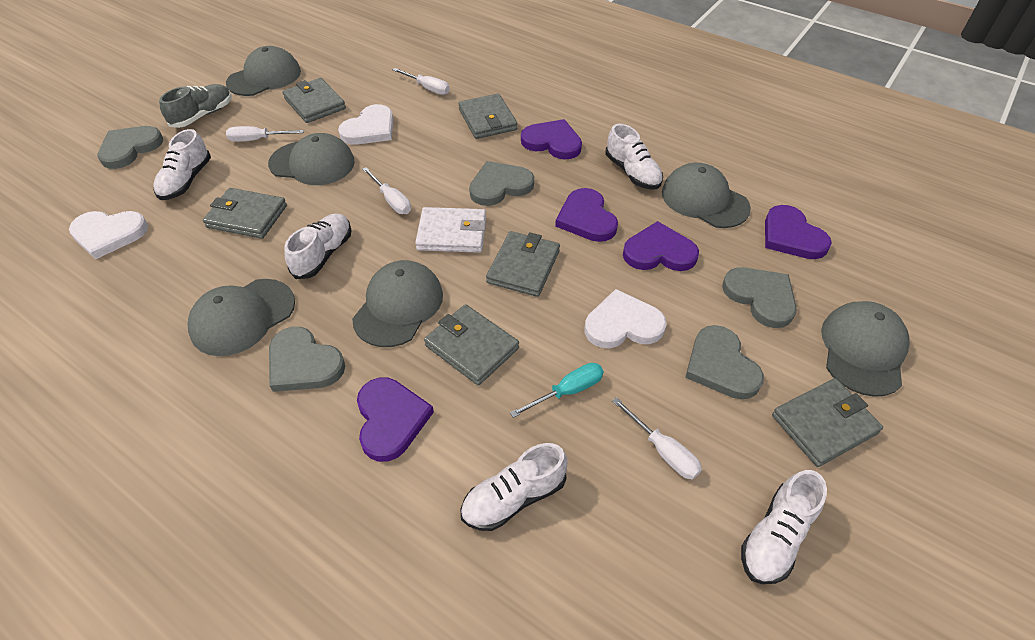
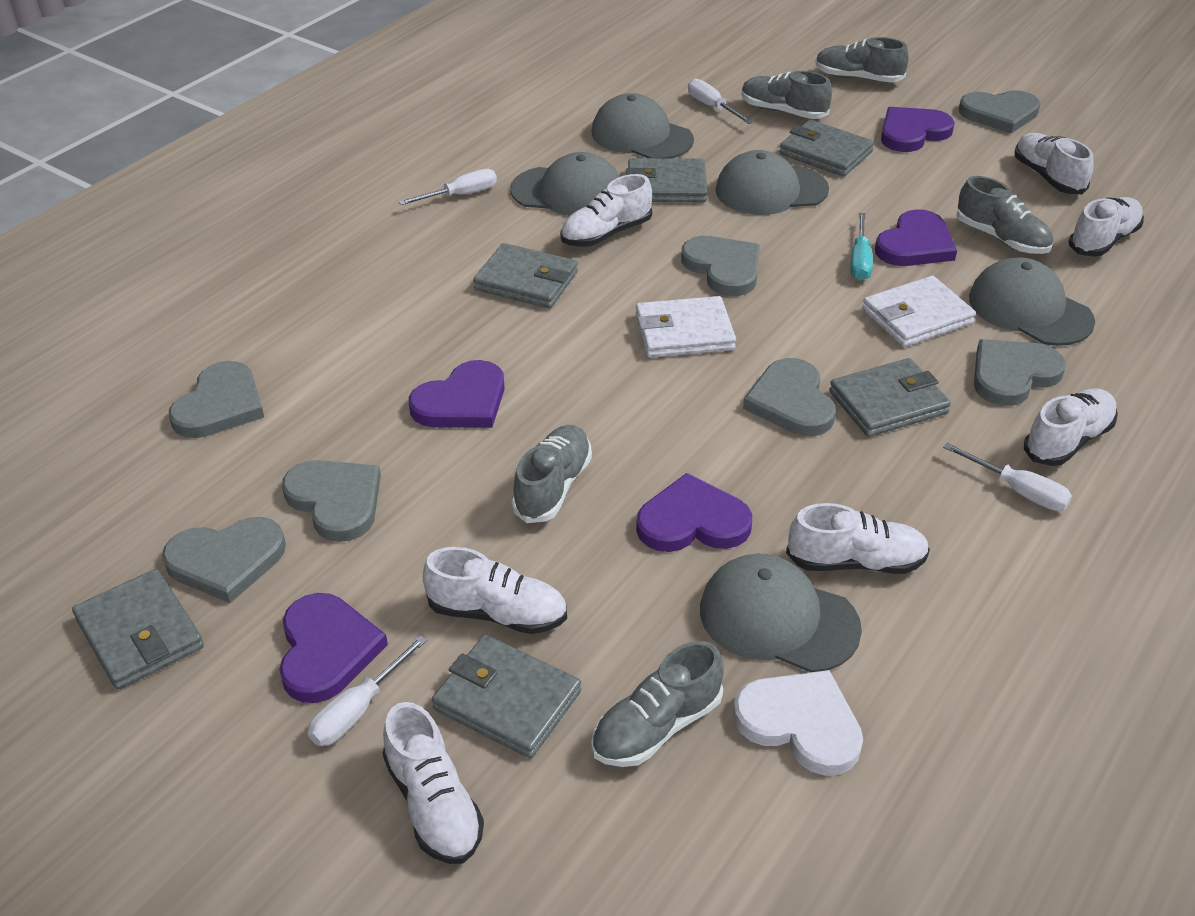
grey cap: 6 -> 5
grey heart: 5 -> 7
grey shoe: 1 -> 5
white heart: 3 -> 1
white shoe: 5 -> 7
white wallet: 1 -> 2

